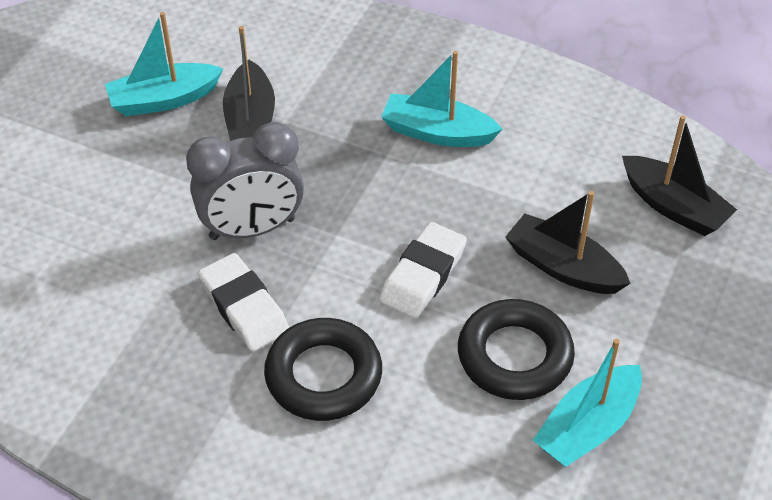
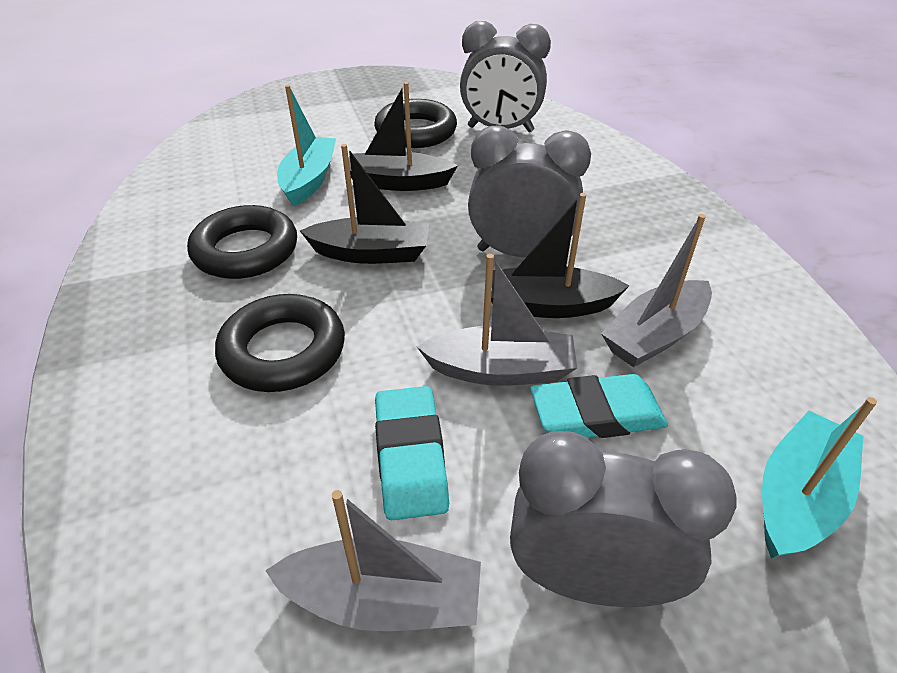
black ring: 2 -> 3
grey boat: 0 -> 3
grey clock: 1 -> 3
turquoise boat: 3 -> 2
turquoise eraser: 0 -> 2
white eraser: 2 -> 0

